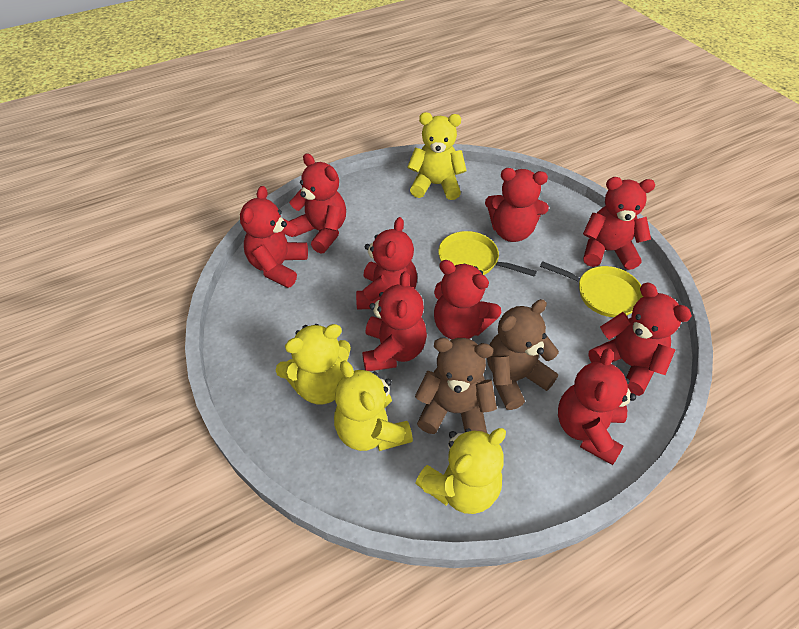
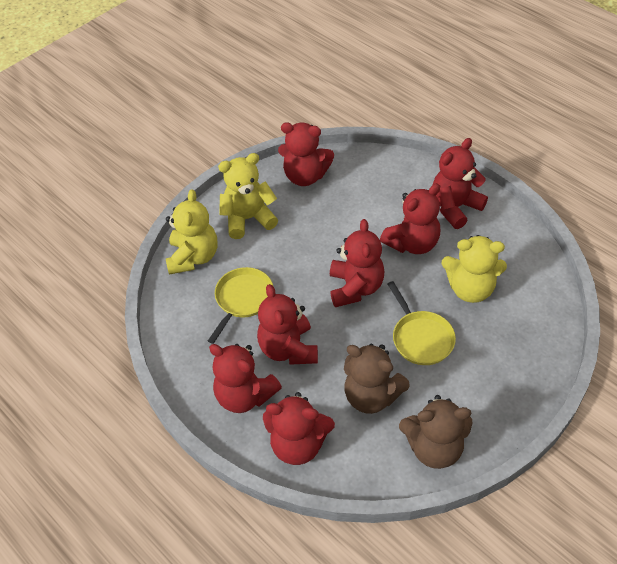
red teddy bear: 9 -> 7
yellow teddy bear: 4 -> 3

